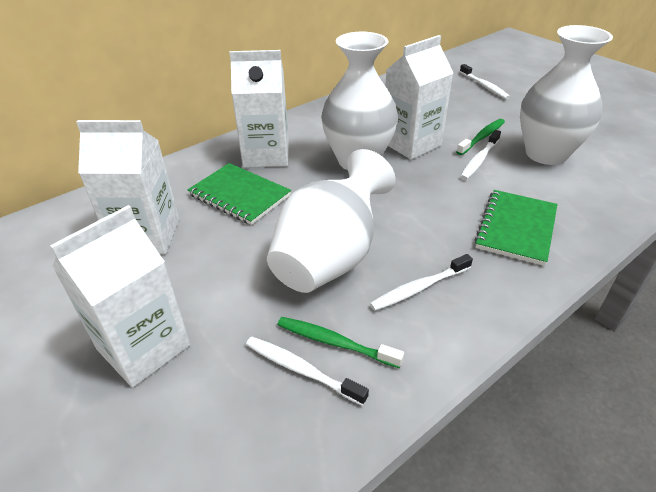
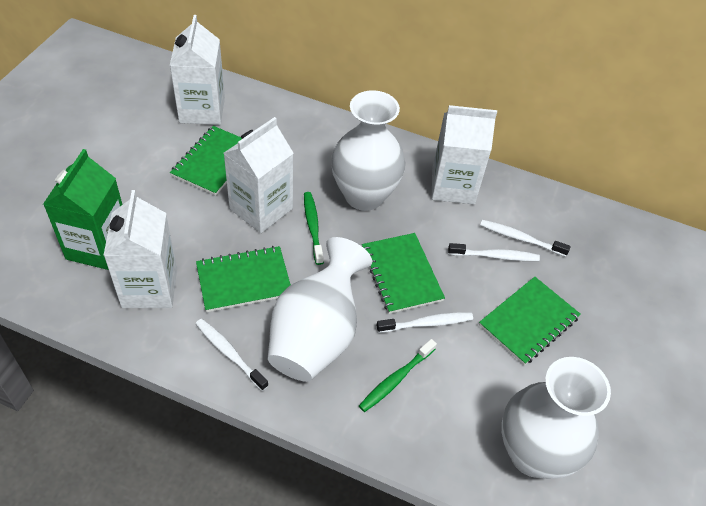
green carton: 0 -> 1
green notebook: 2 -> 4

